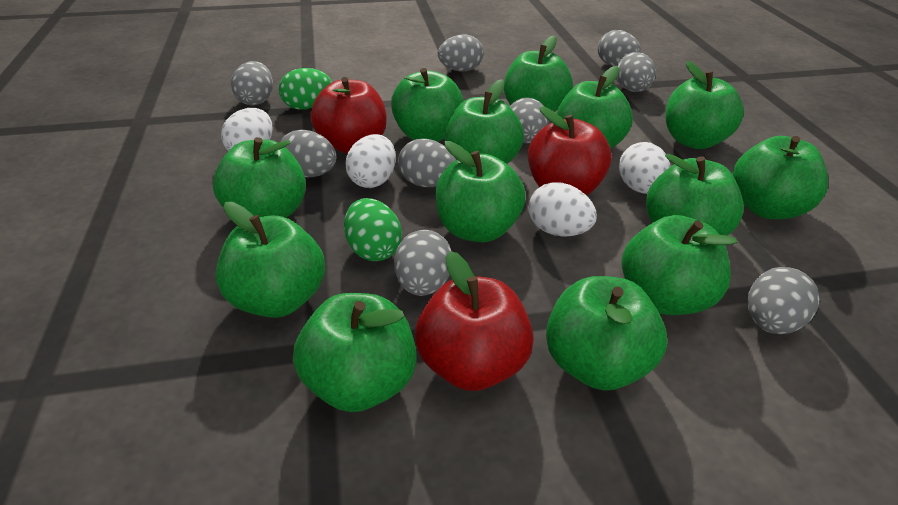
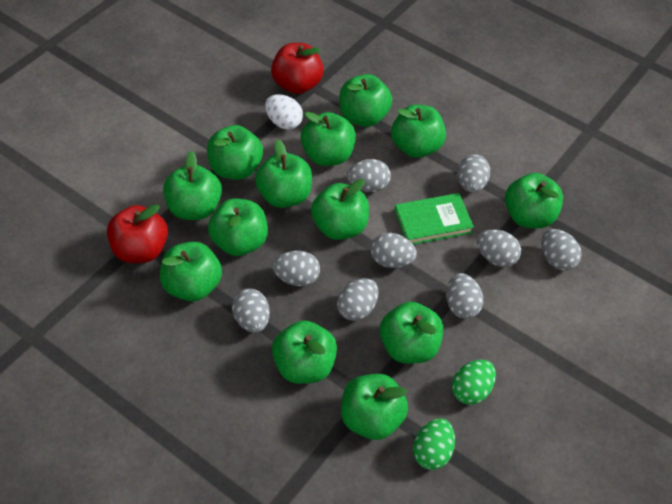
green book: 0 -> 1
red apple: 3 -> 2
white egg: 4 -> 1

